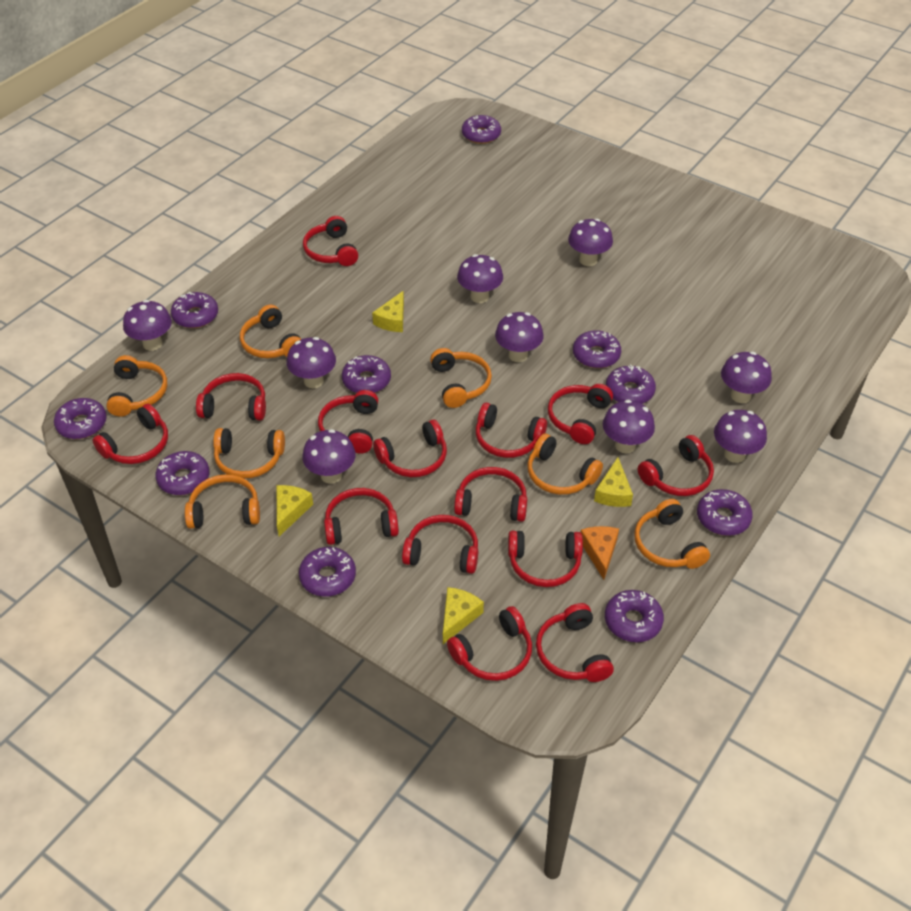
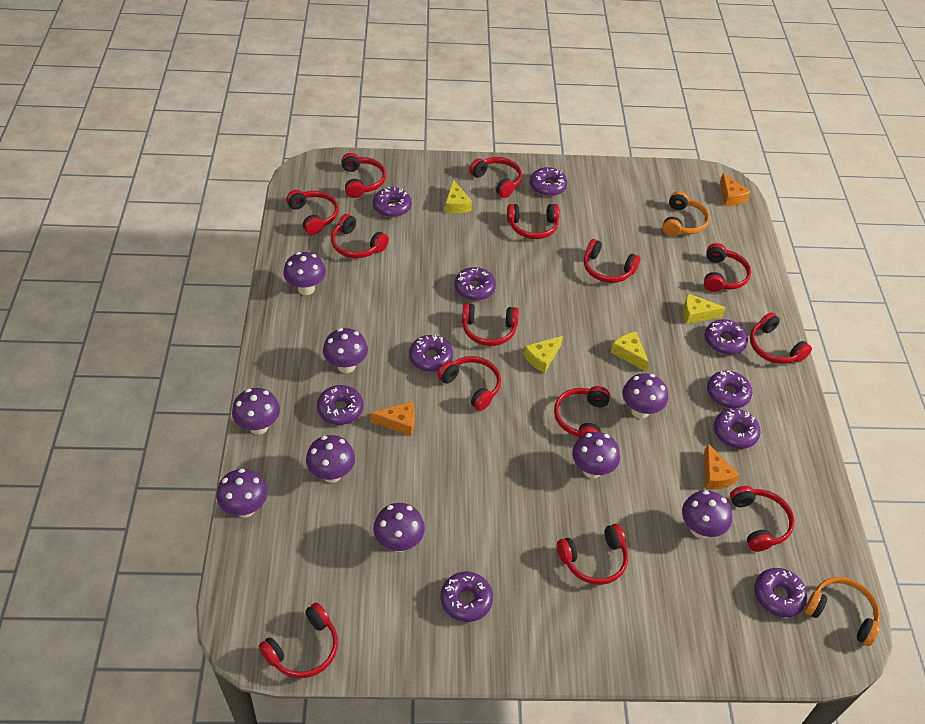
orange cheese: 1 -> 3
orange headphones: 7 -> 2

